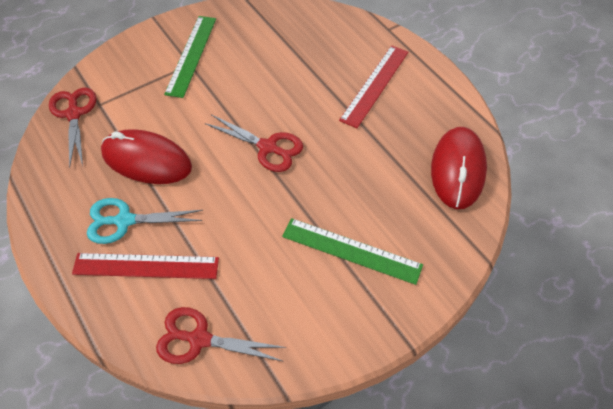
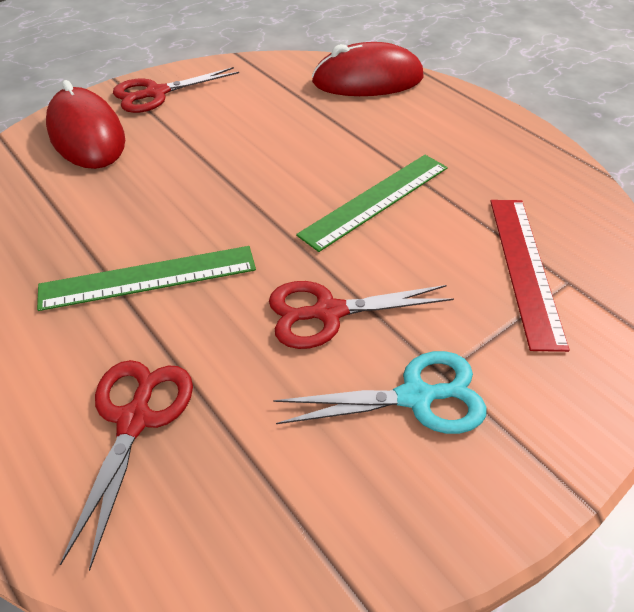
red ruler: 2 -> 1

